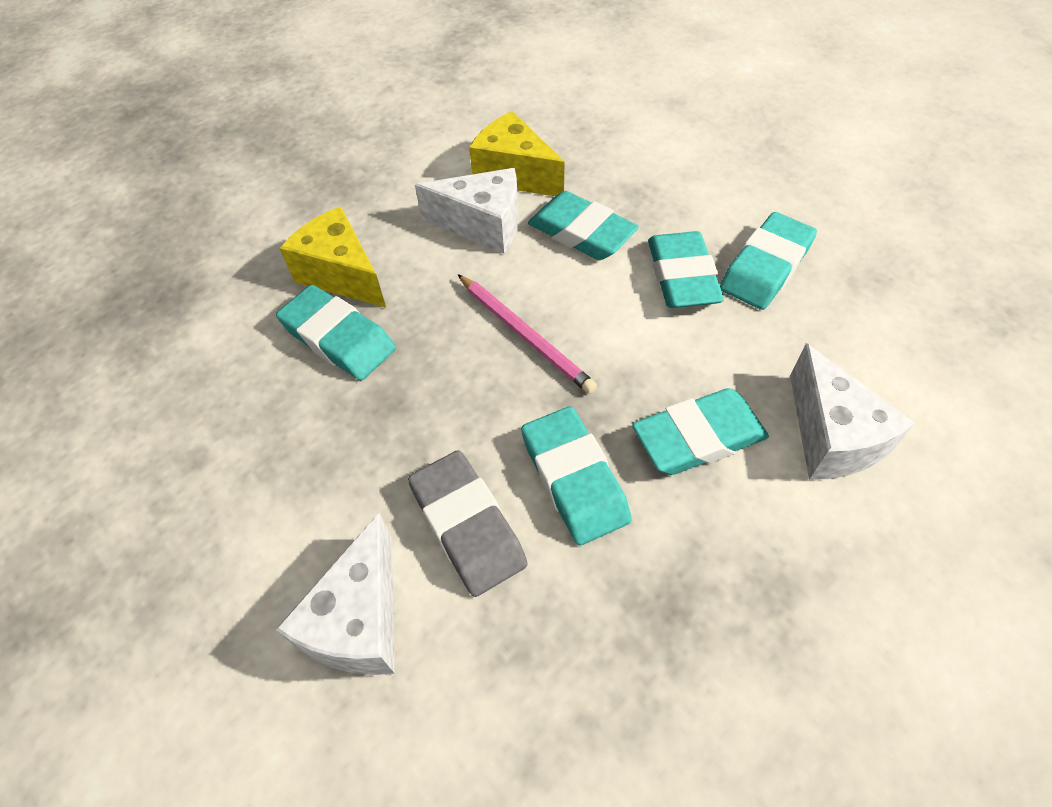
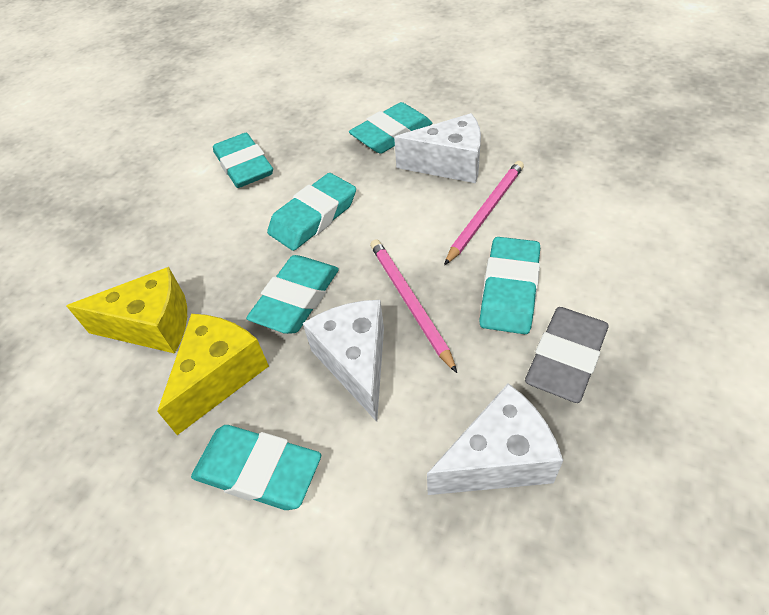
pink pencil: 1 -> 2

